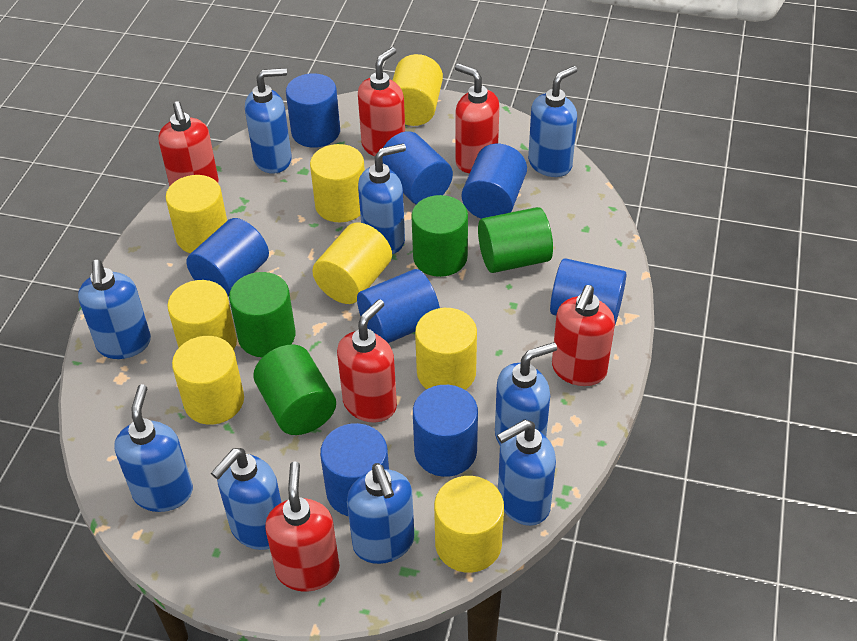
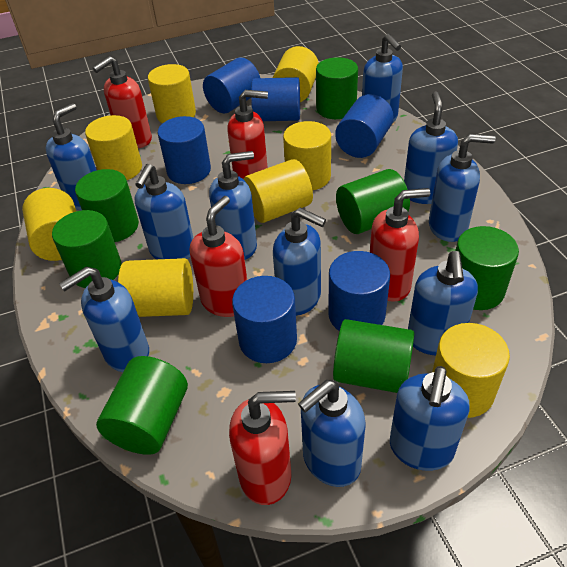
blue cylinder: 8 -> 6
blue soap dispenser: 9 -> 11
green cylinder: 4 -> 7
red soap dispenser: 6 -> 5

